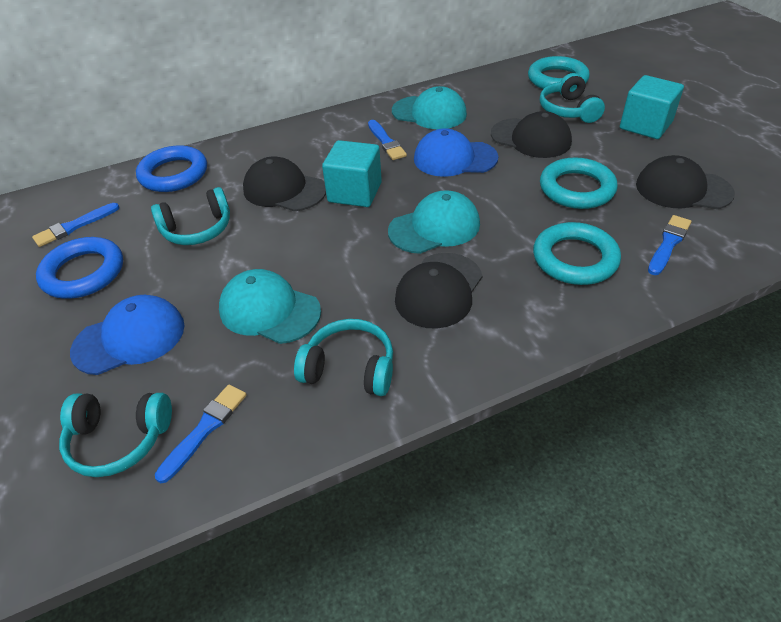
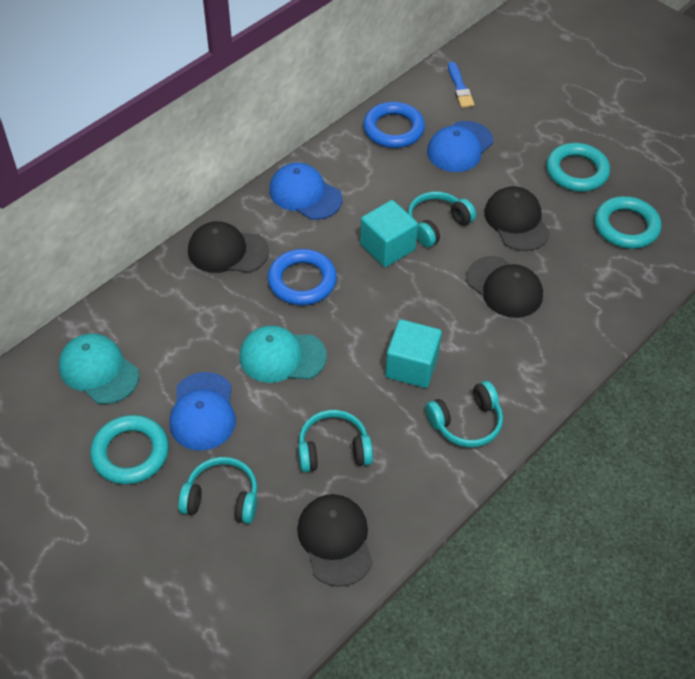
blue brush: 4 -> 1
blue cap: 2 -> 3
turquoise cap: 3 -> 2

